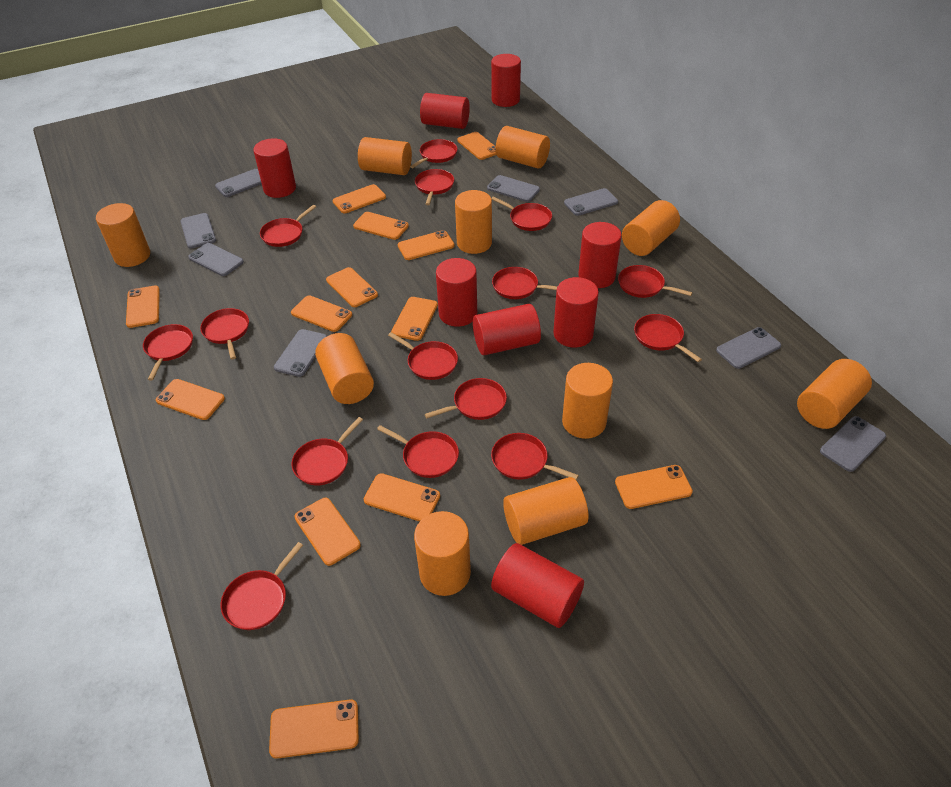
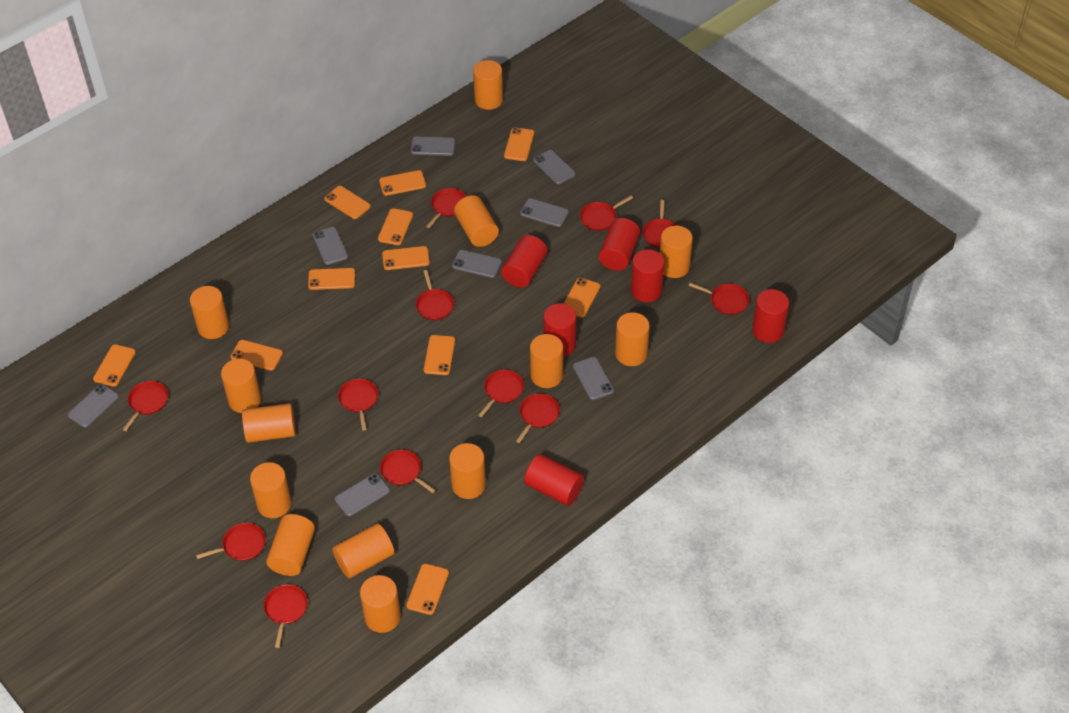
orange cylinder: 10 -> 13
orange phone: 13 -> 11
red cylinder: 8 -> 6
red pan: 15 -> 12

